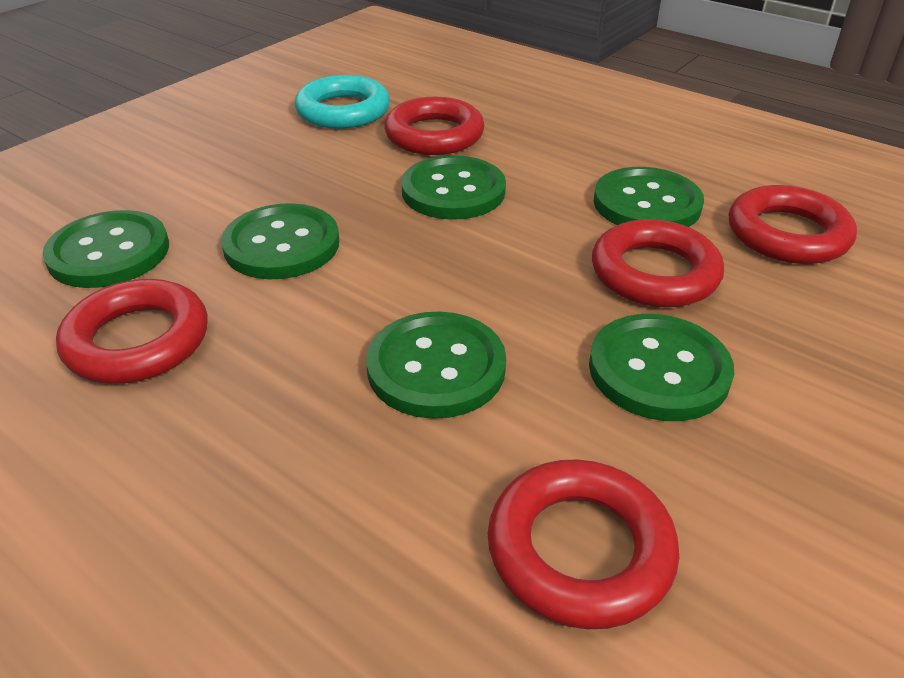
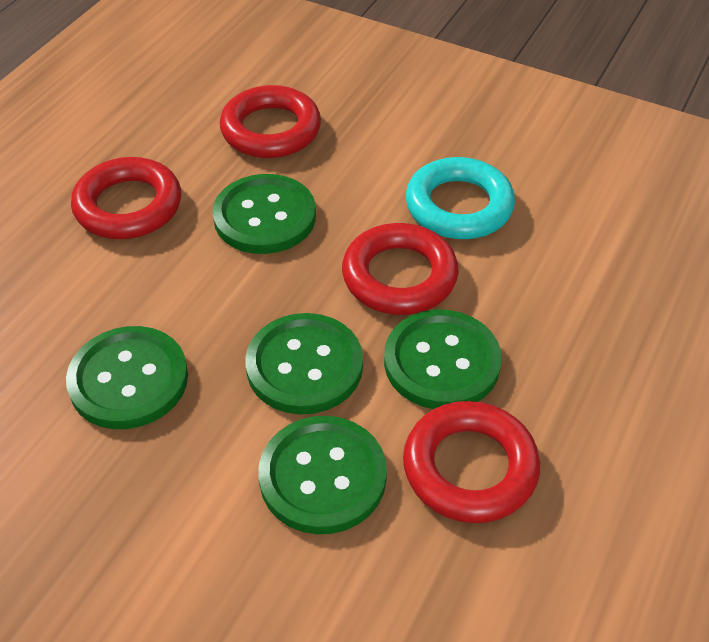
green button: 6 -> 5
red ring: 5 -> 4

